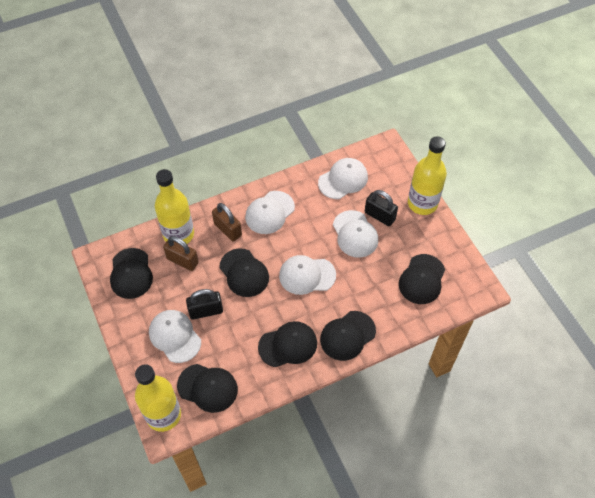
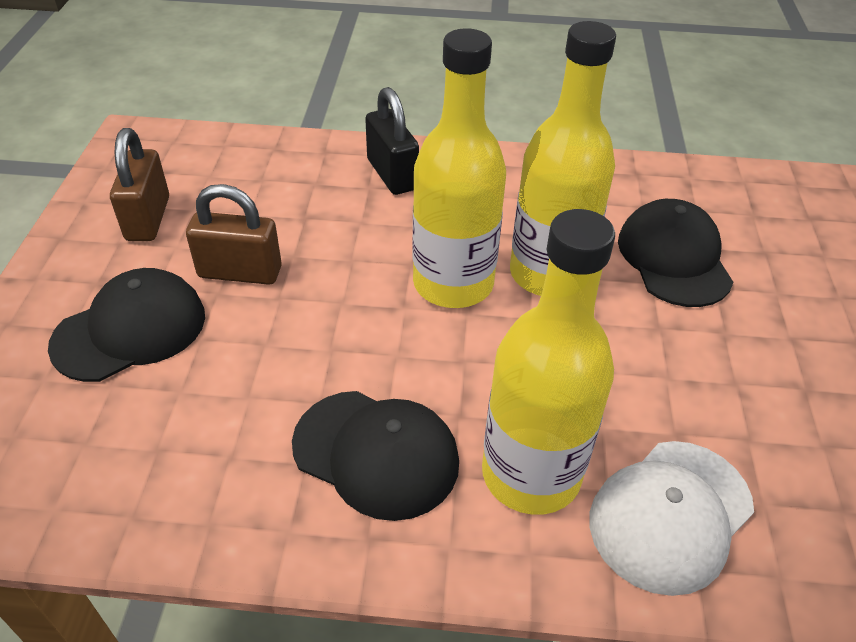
black cap: 6 -> 3
black padlock: 2 -> 1
white cap: 5 -> 1

